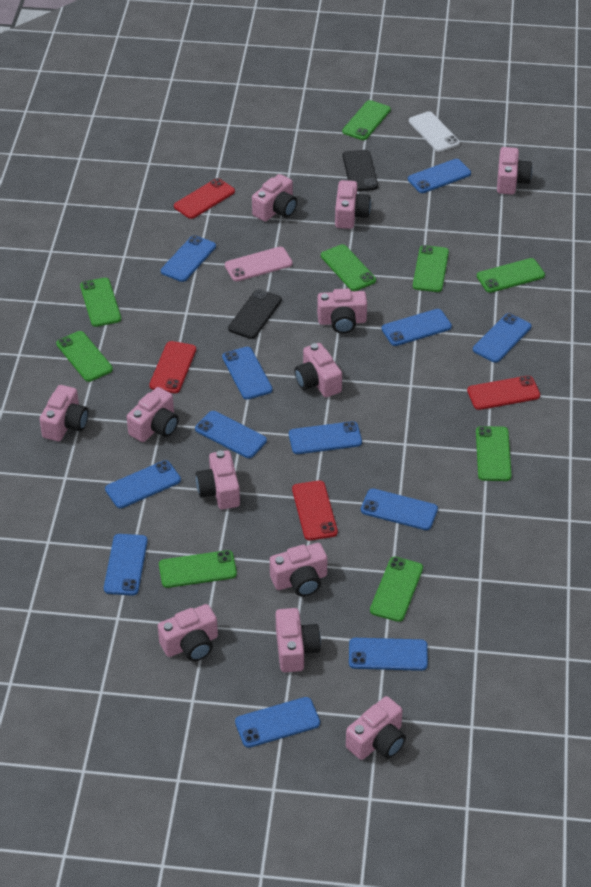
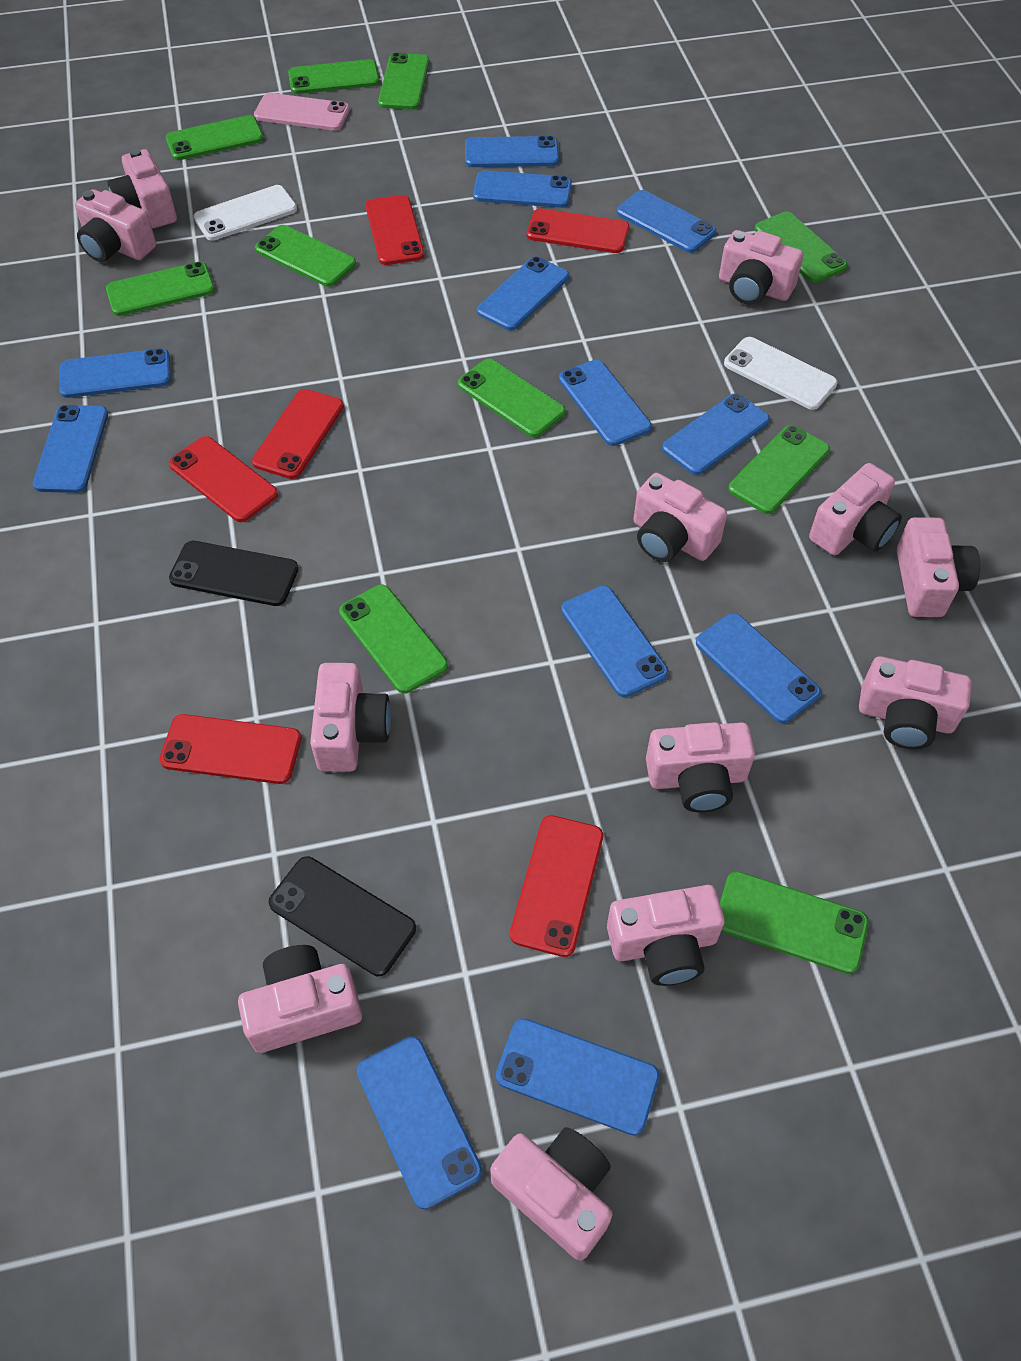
green phone: 9 -> 10
red phone: 4 -> 6
white phone: 1 -> 2

